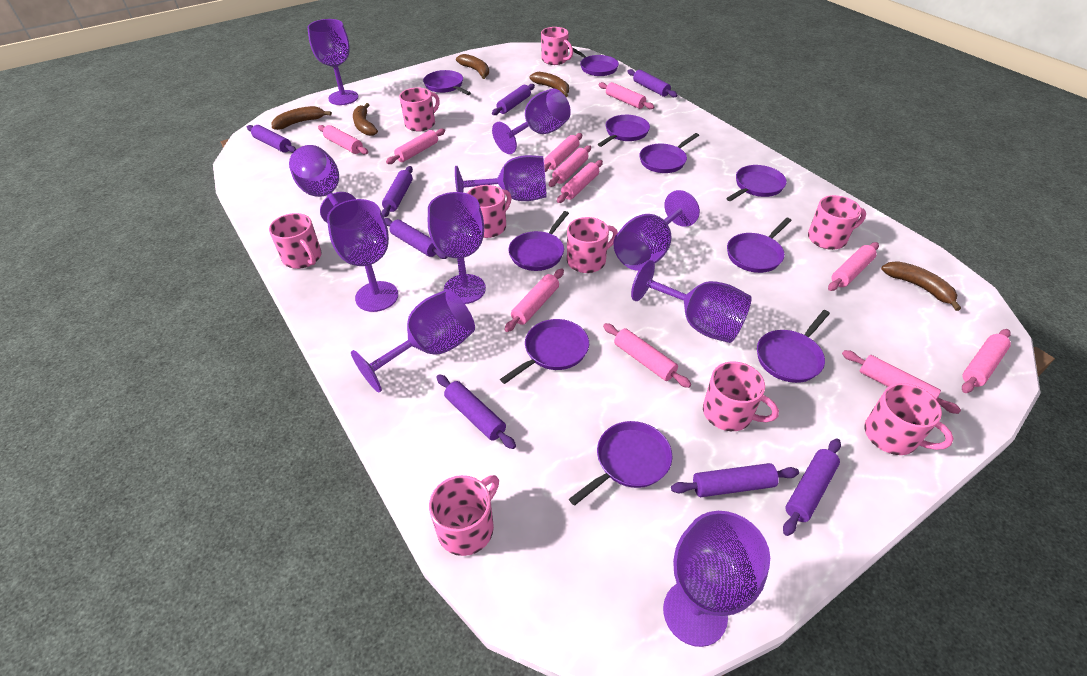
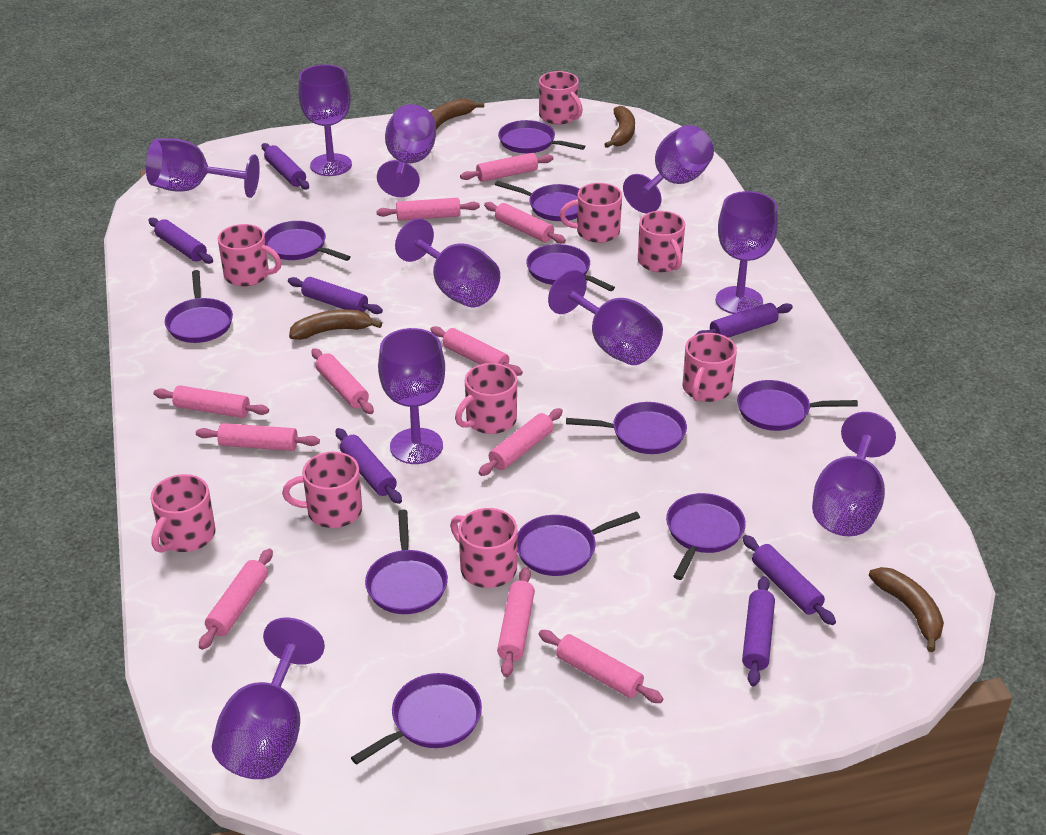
brown banana: 5 -> 4
purple pan: 10 -> 11
purple rolling pin: 8 -> 7

